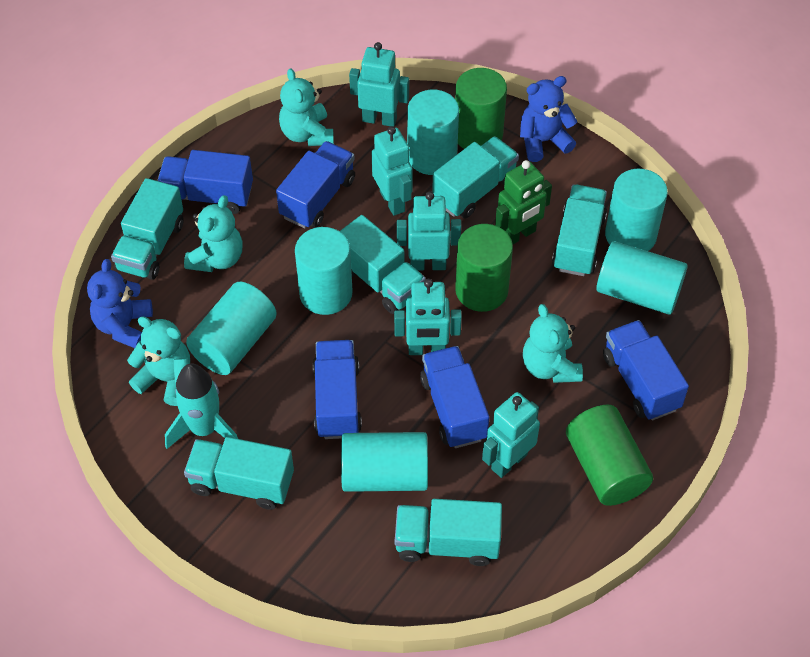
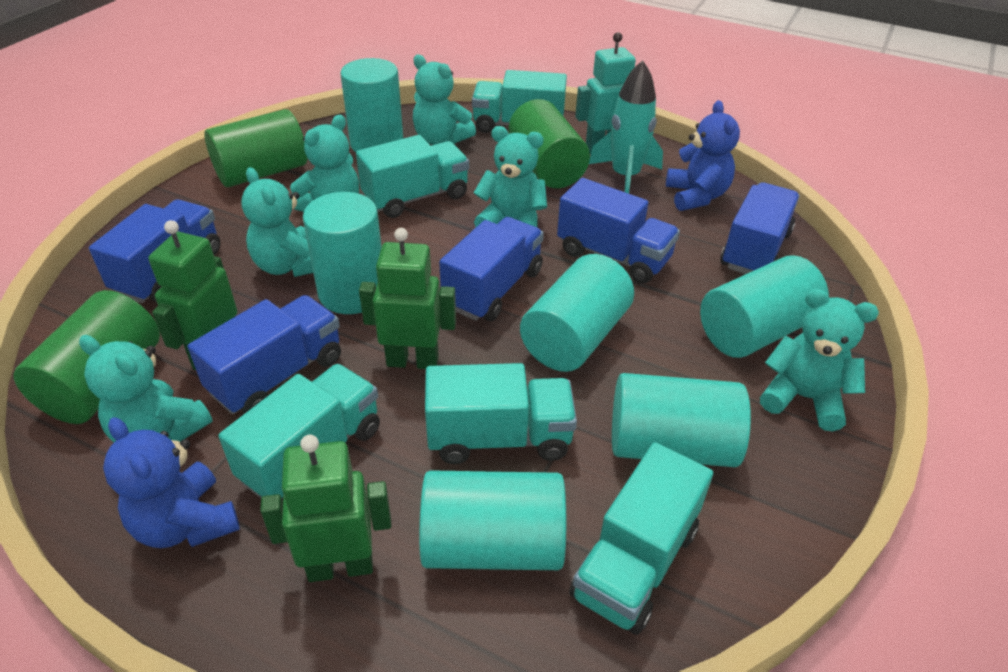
green robot: 1 -> 3
turquoise robot: 5 -> 1
turquoise teddy bear: 4 -> 6
turquoise truck: 6 -> 5

